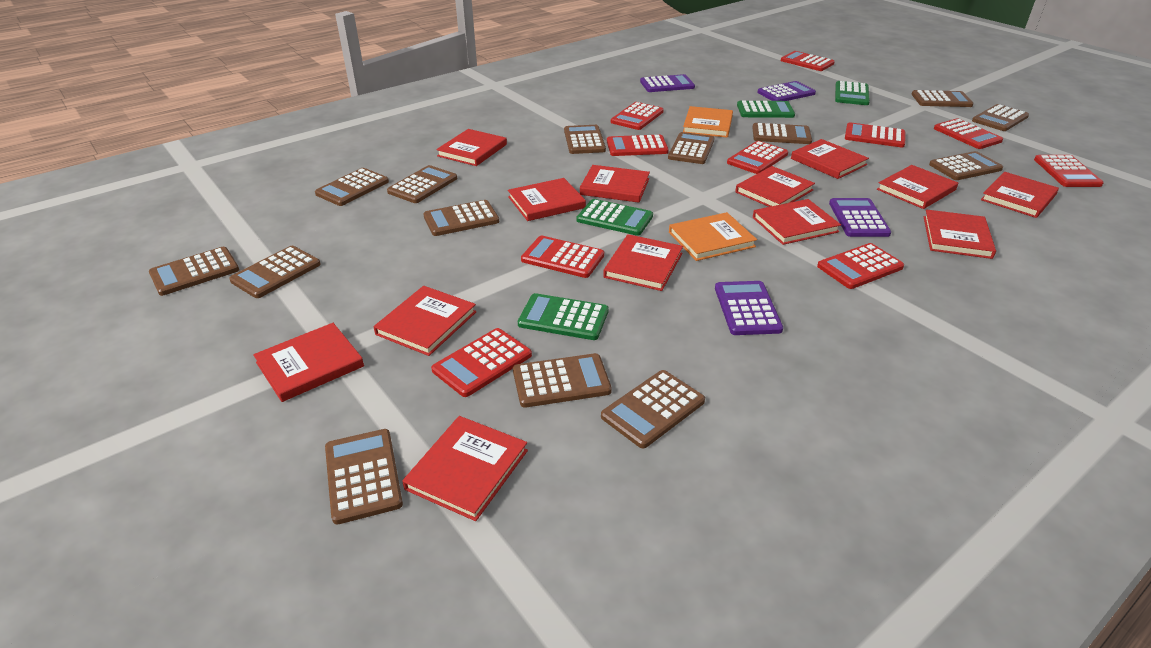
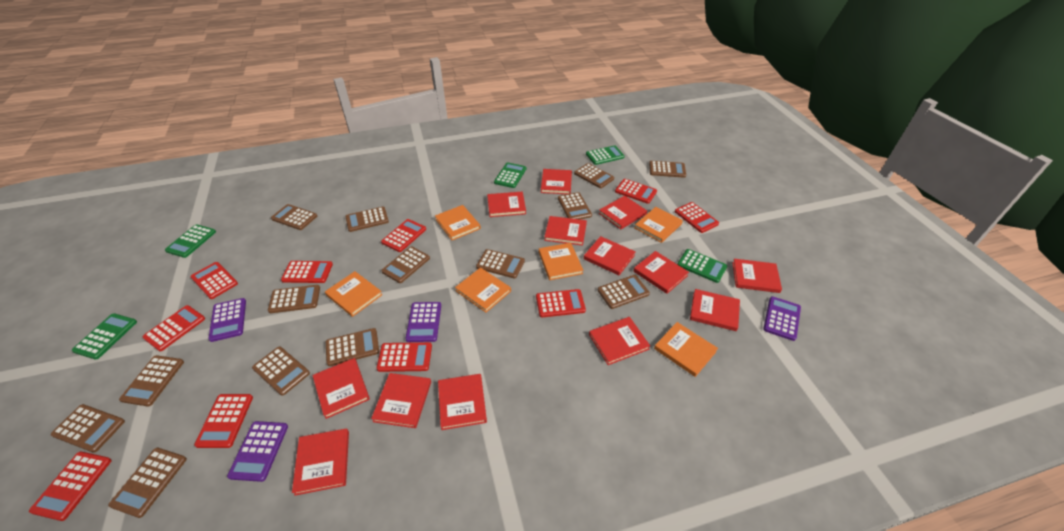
green calculator: 4 -> 5
orange book: 2 -> 6

